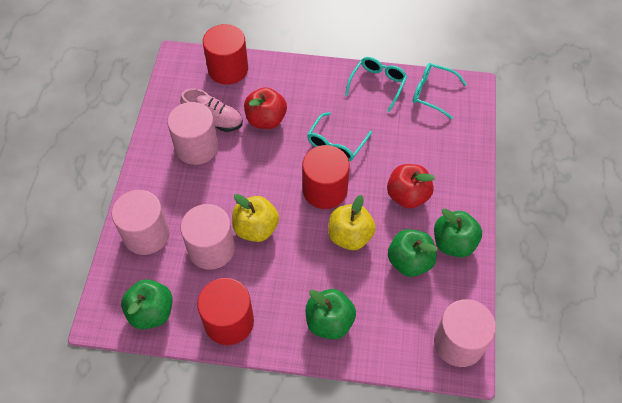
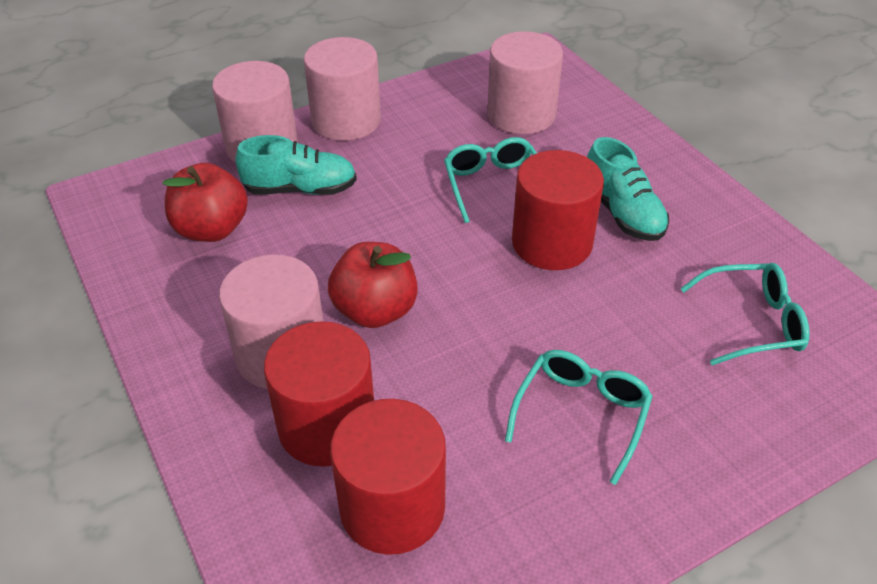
green apple: 4 -> 0
pink shoe: 1 -> 0
turquoise shoe: 0 -> 2
yellow apple: 2 -> 0

